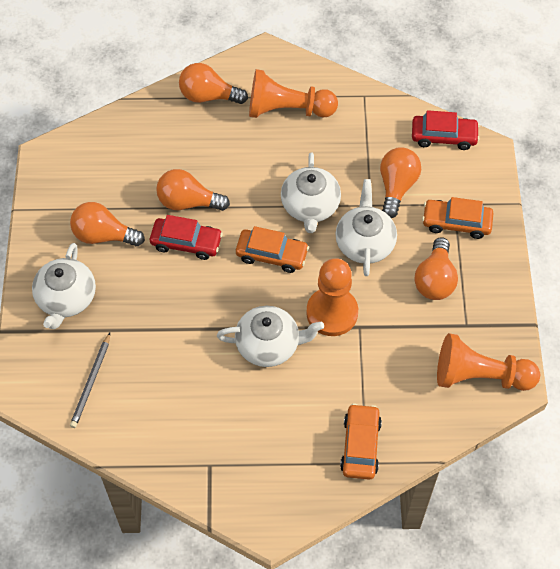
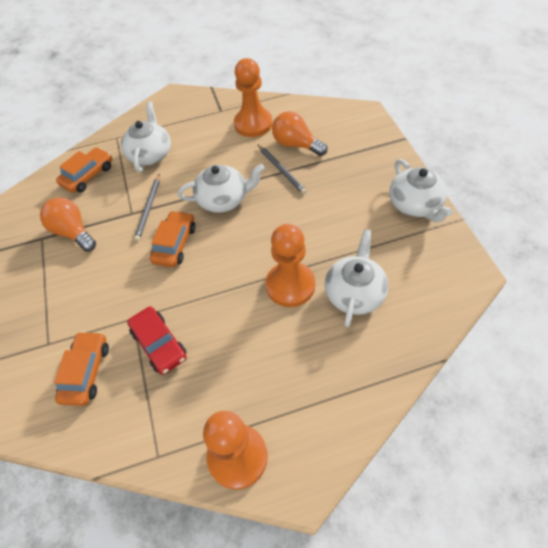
grey pencil: 1 -> 2
orange light bulb: 5 -> 2
red car: 2 -> 1

